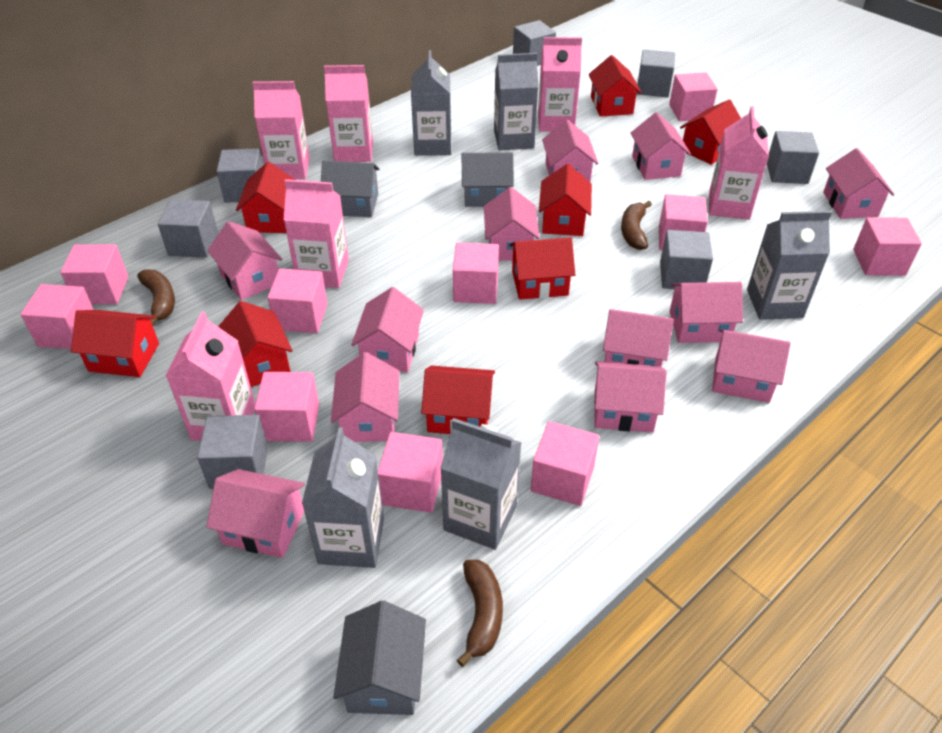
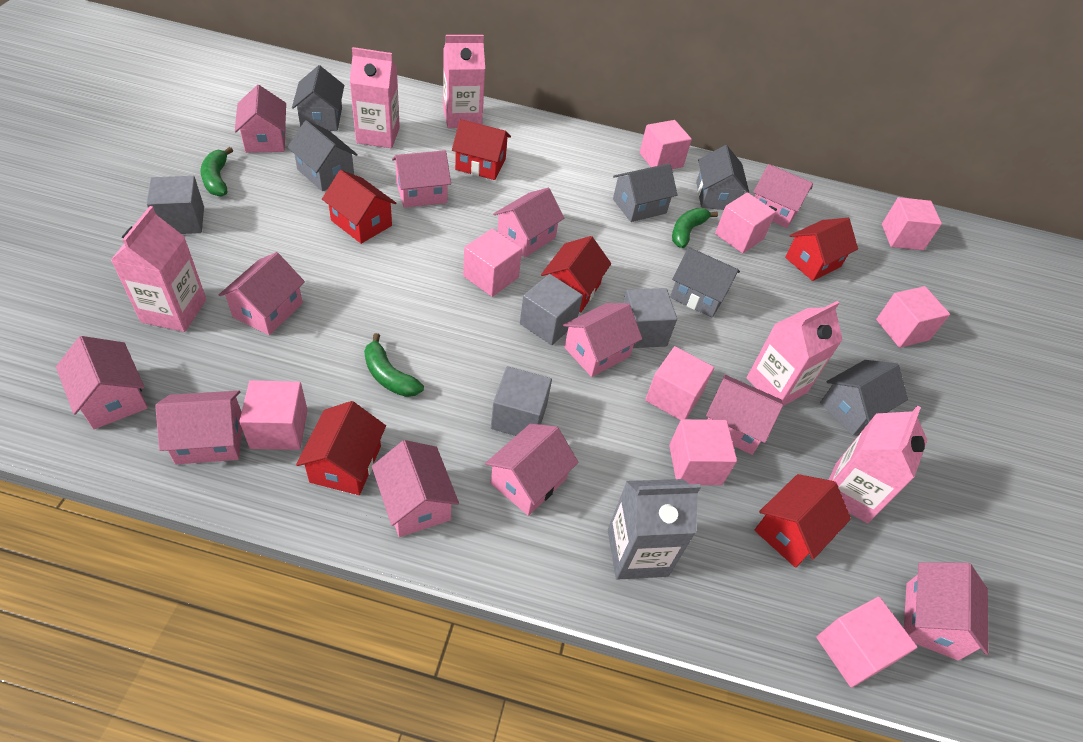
brown banana: 3 -> 0
green banana: 0 -> 3
grey carton: 5 -> 1
grey cube: 7 -> 4
grey house: 3 -> 6
pink carton: 6 -> 5
pink cube: 10 -> 9
red house: 8 -> 6

